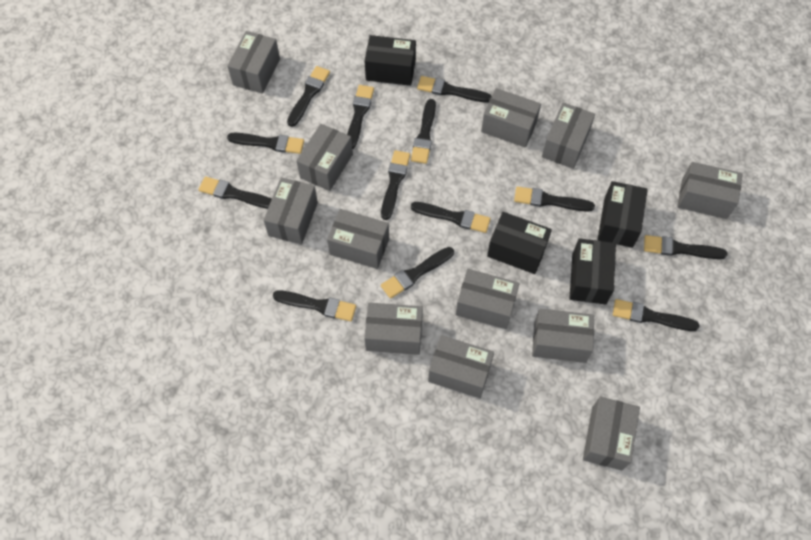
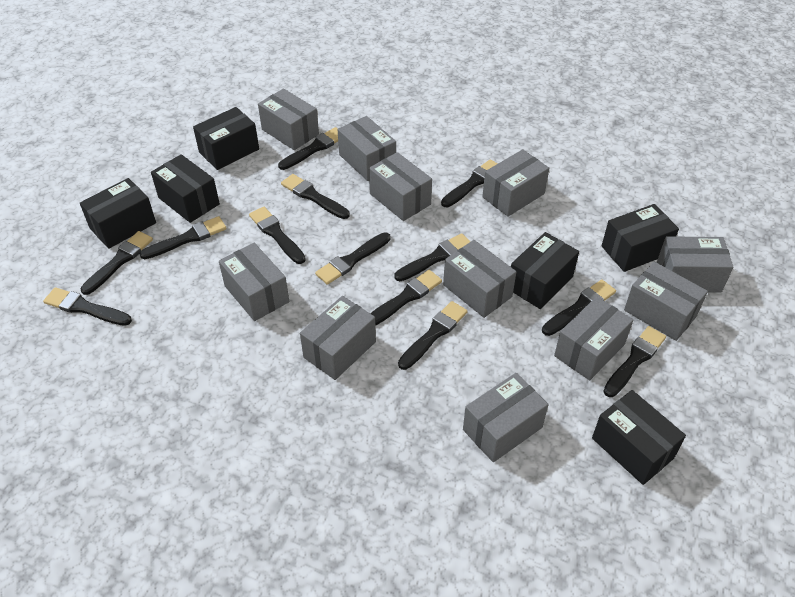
black box: 4 -> 6
grey box: 12 -> 11

